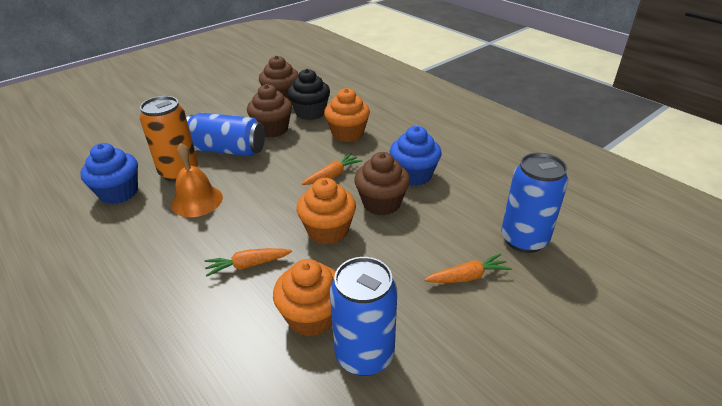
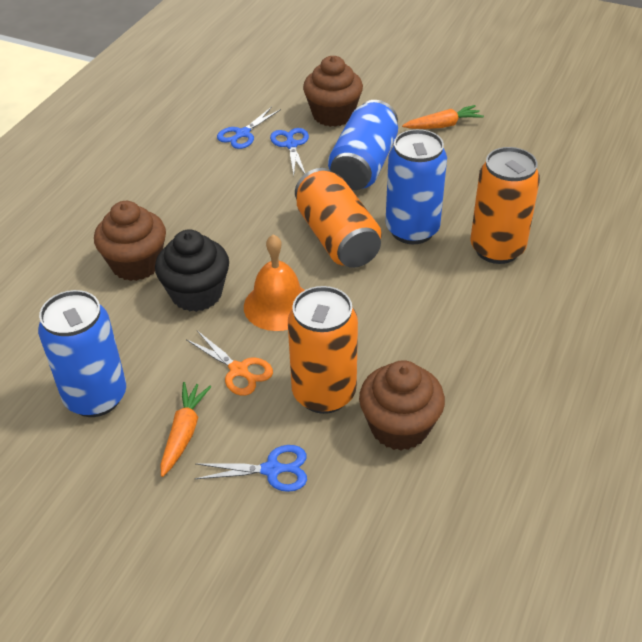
blue cupcake: 2 -> 0
blue scissors: 0 -> 3
orange can: 1 -> 3
orange carrot: 3 -> 2
orange cupcake: 3 -> 0
orange scissors: 0 -> 1

